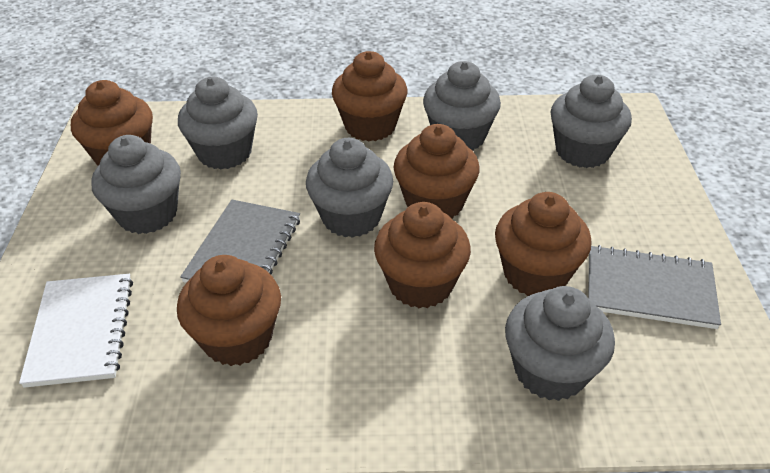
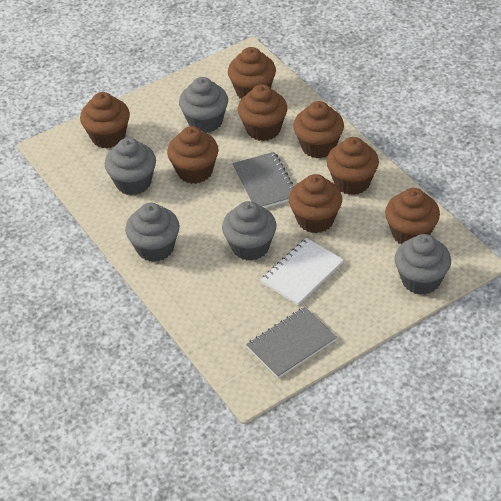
brown cupcake: 6 -> 8
grey cupcake: 6 -> 5

